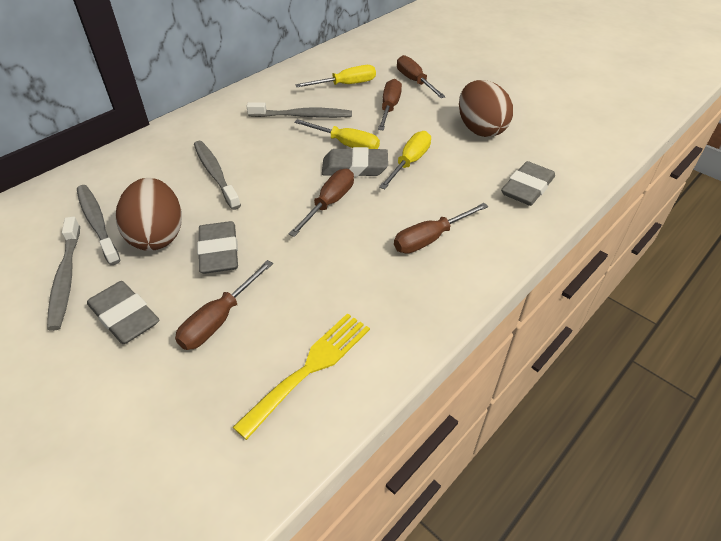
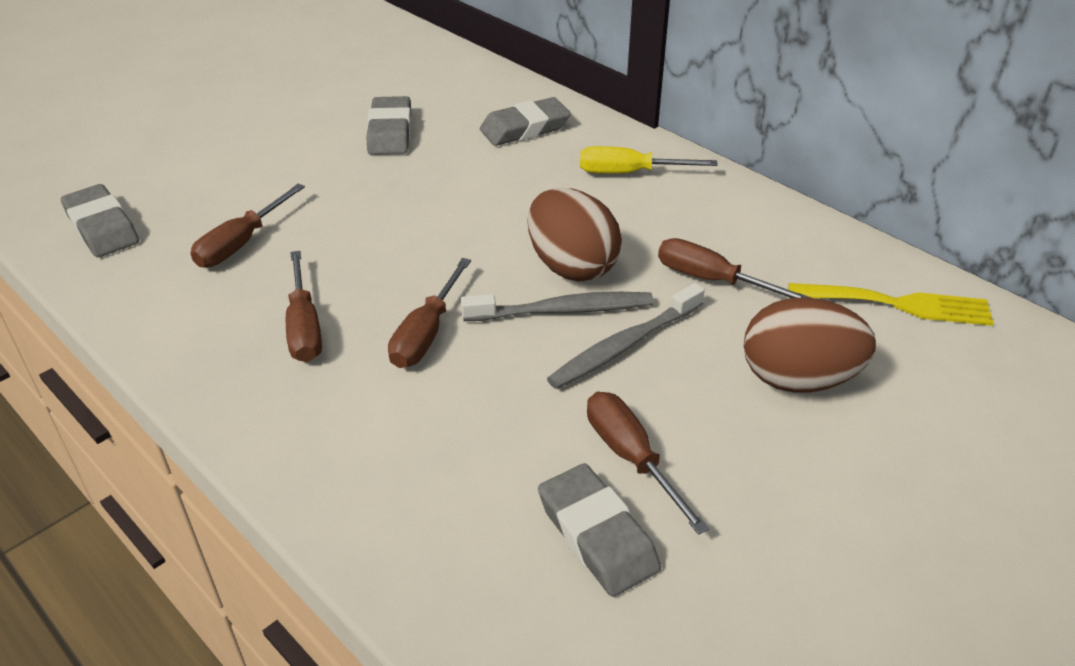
grey toothbrush: 4 -> 2
yellow screwdriver: 3 -> 1

